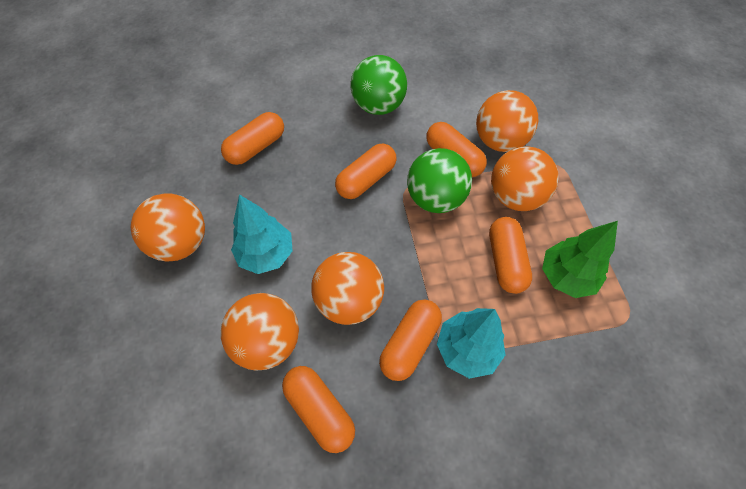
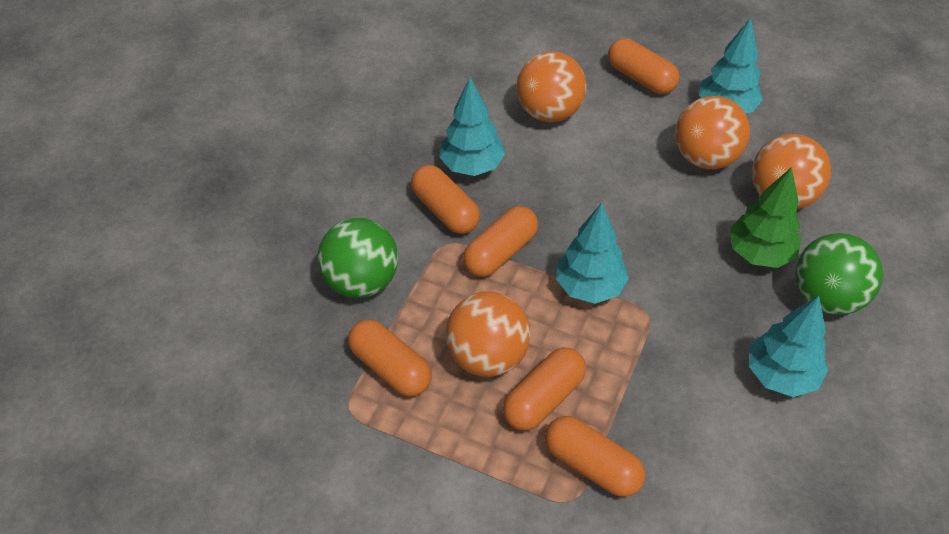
orange ball: 5 -> 4
turquoise tree: 2 -> 4

